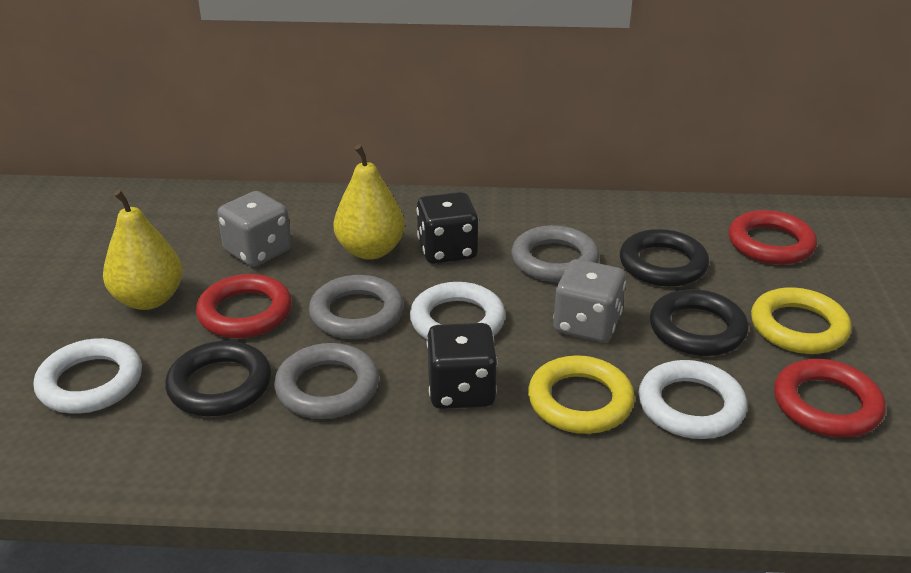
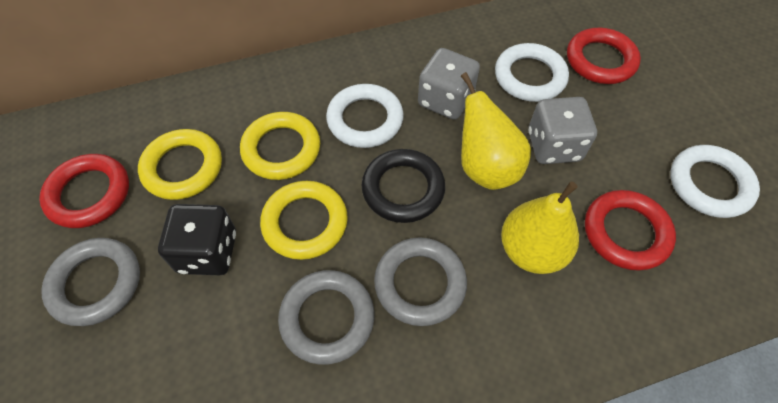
black dice: 2 -> 1
black ring: 3 -> 1
yellow ring: 2 -> 3

